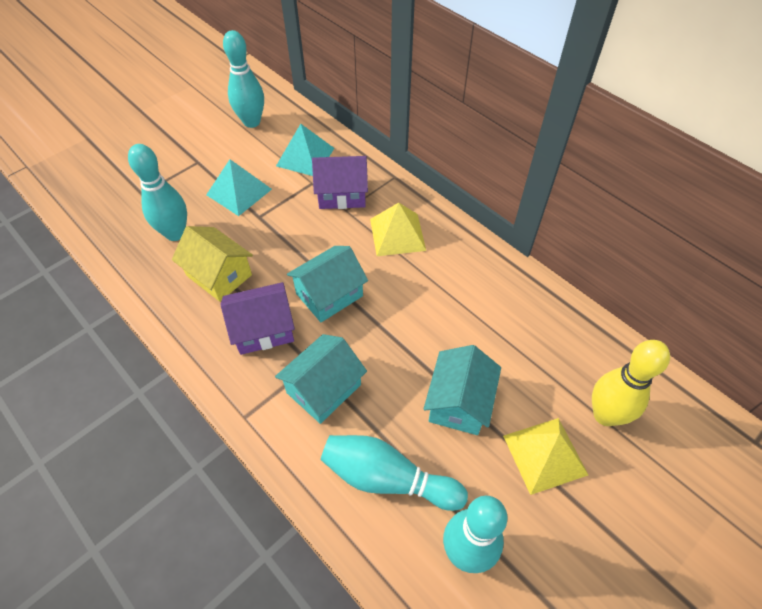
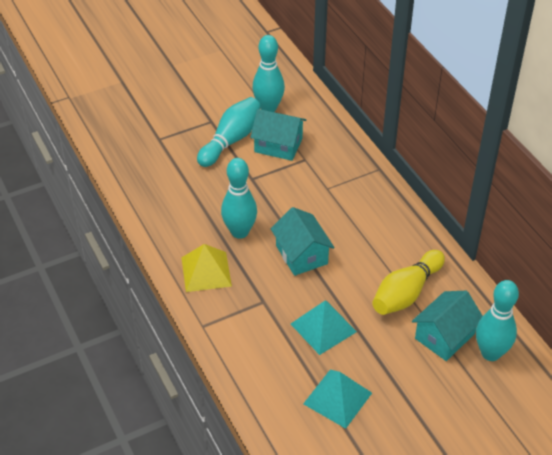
purple house: 2 -> 0
yellow house: 1 -> 0
yellow pyramid: 2 -> 1

